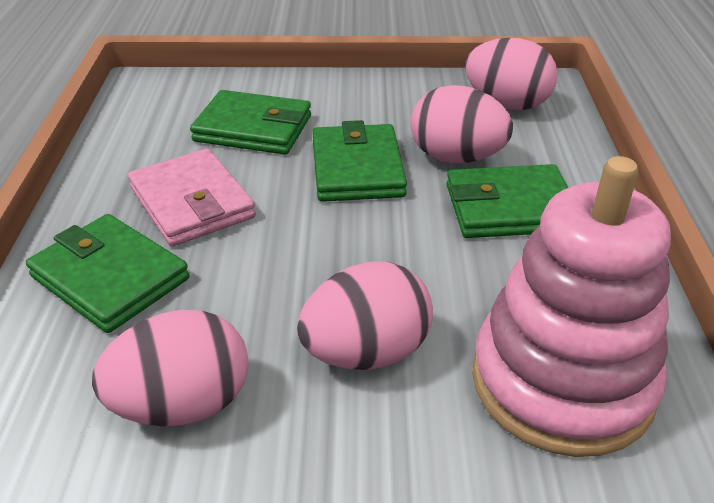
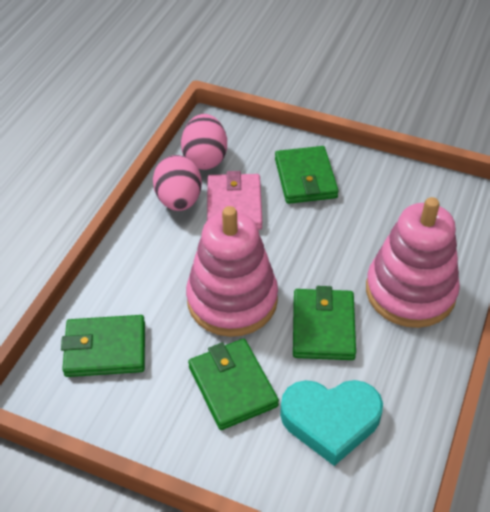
pink egg: 4 -> 2
pink stacking toy: 1 -> 2
turquoise heart: 0 -> 1

